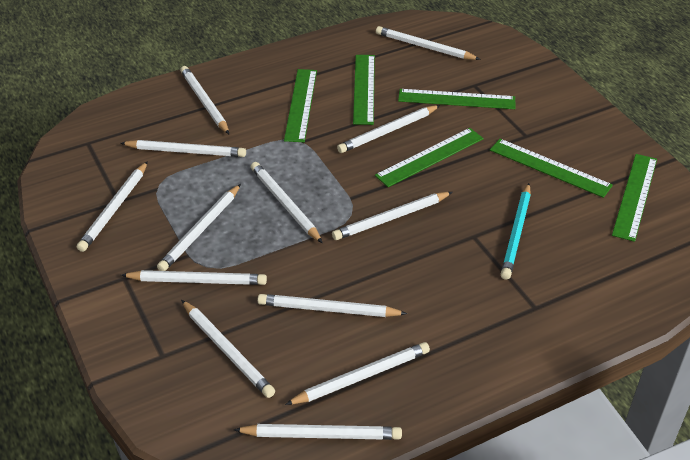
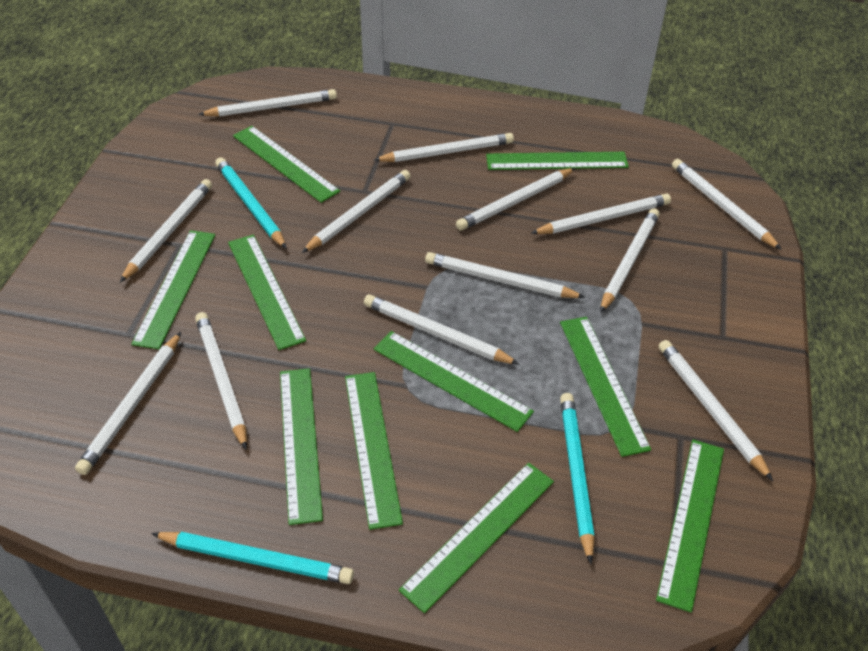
green ruler: 6 -> 10
turquoise pencil: 1 -> 3

